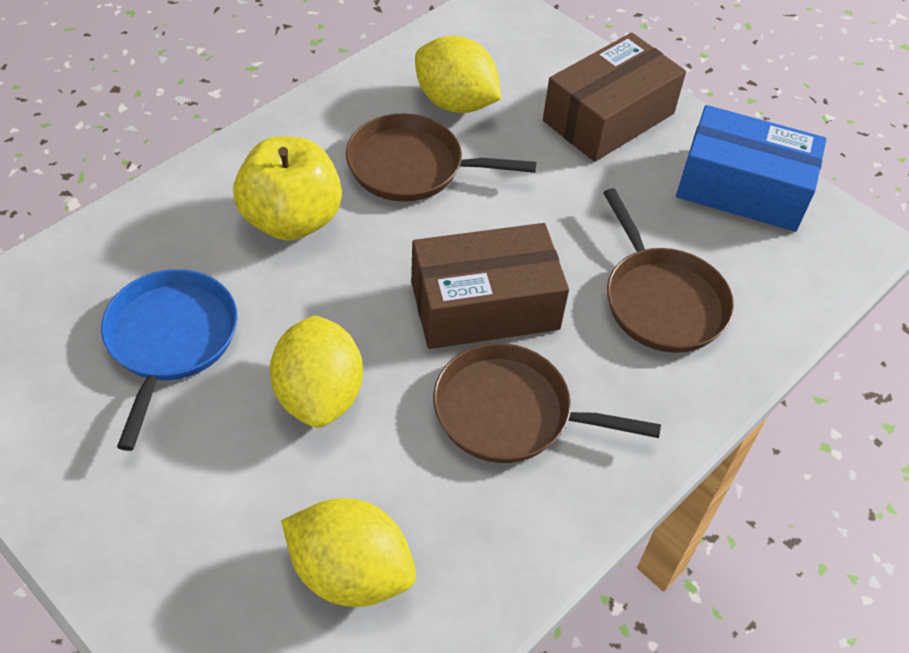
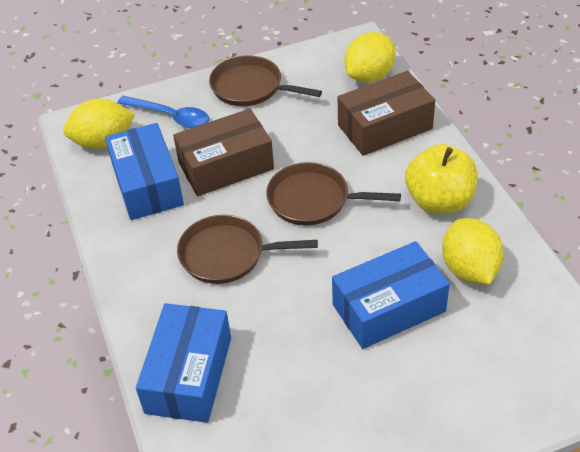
blue box: 1 -> 3
blue pan: 1 -> 0
blue spoon: 0 -> 1

